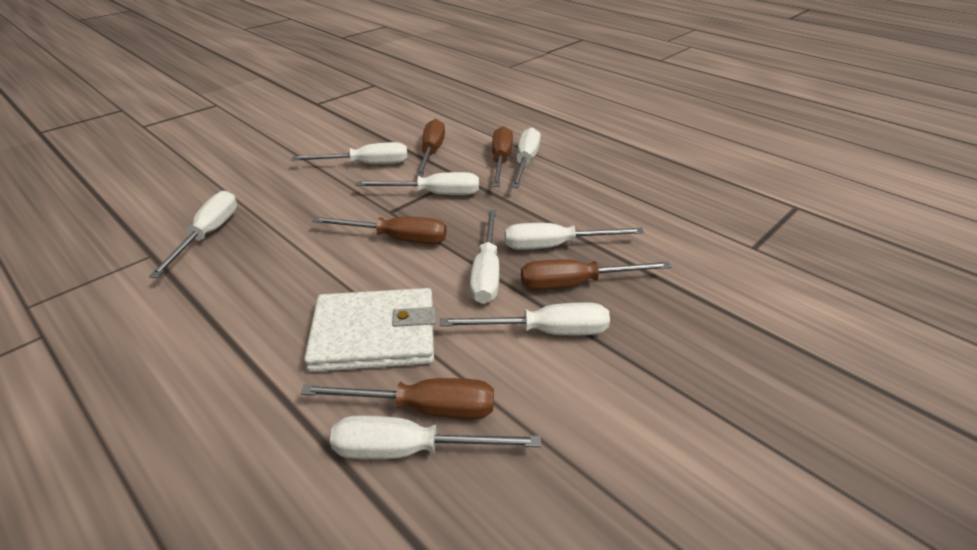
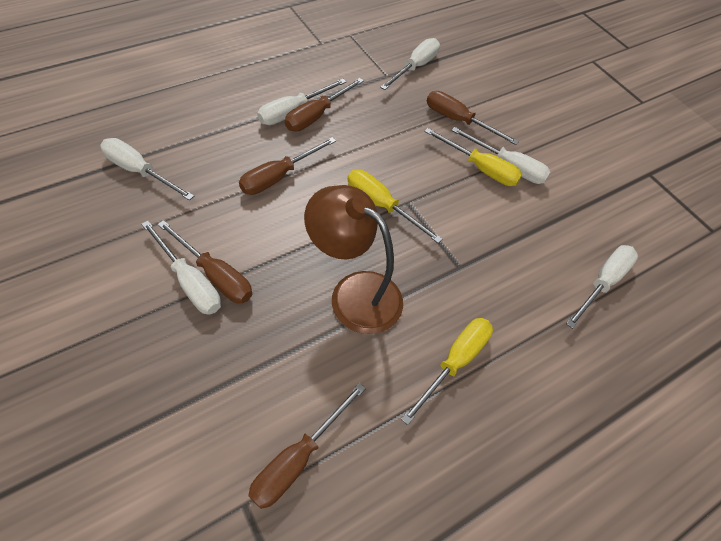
brown lamp: 0 -> 1
white screwdriver: 8 -> 6
white wallet: 1 -> 0
yellow screwdriver: 0 -> 3

